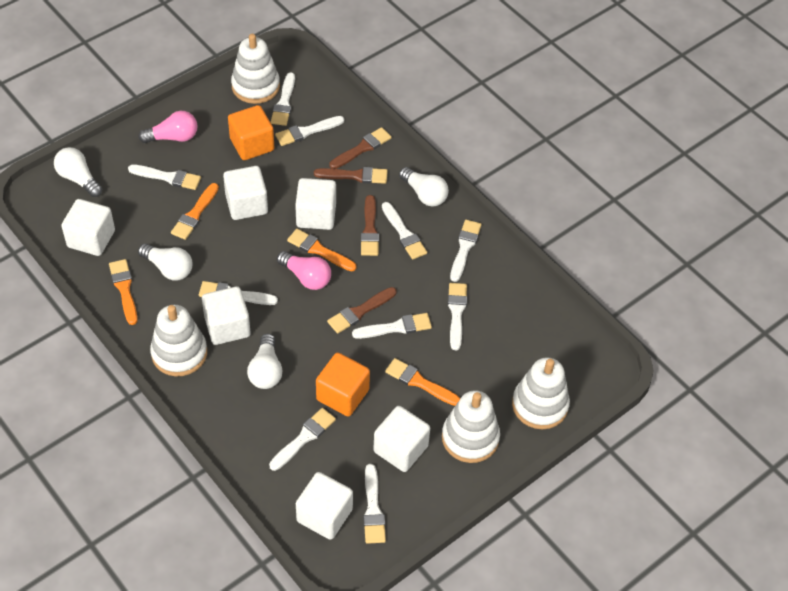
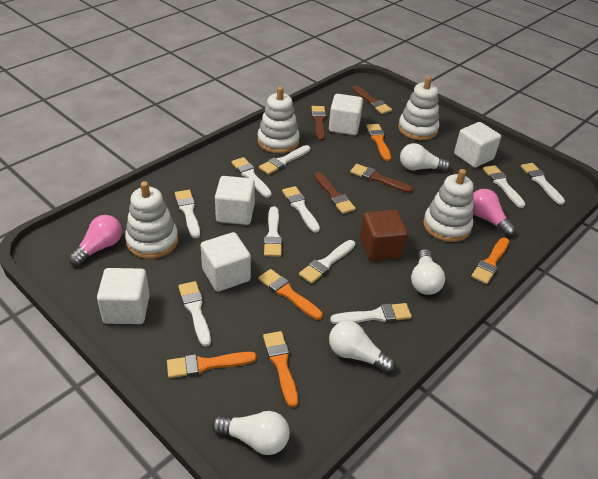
brown cube: 0 -> 1
orange brush: 4 -> 5
orange cube: 2 -> 0
white cube: 6 -> 5

